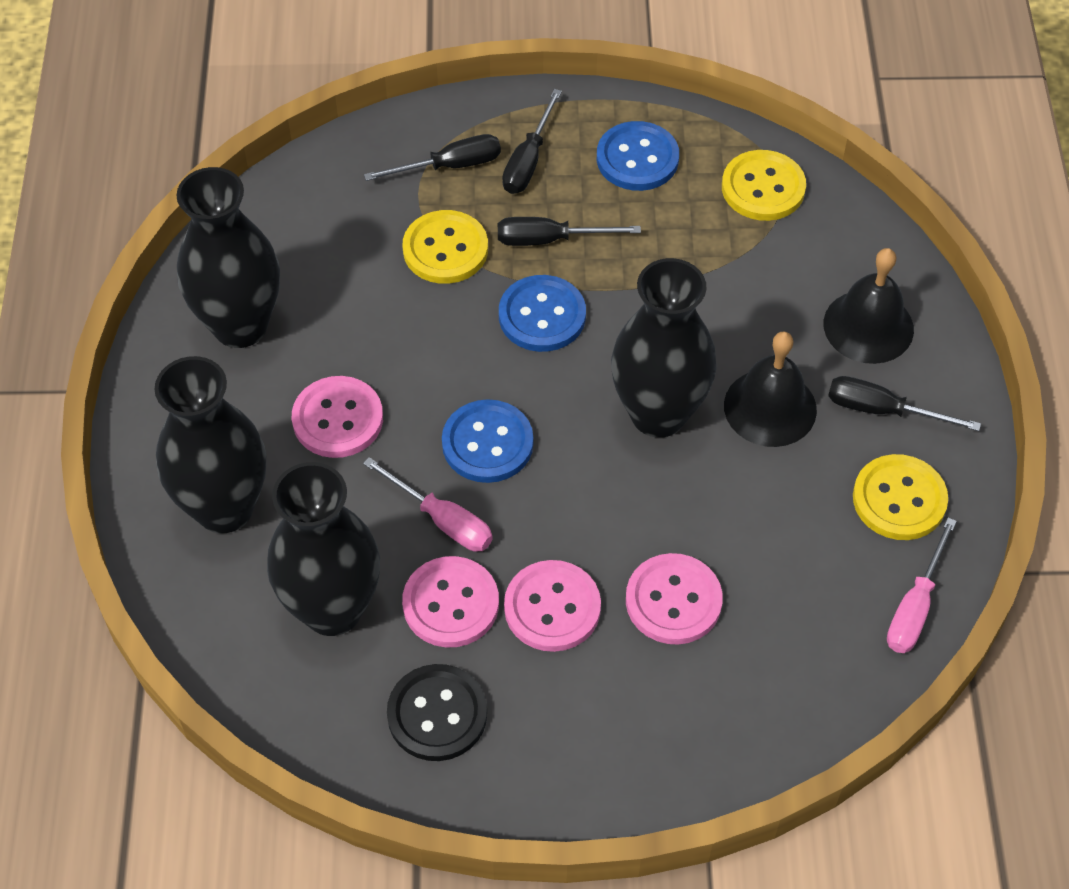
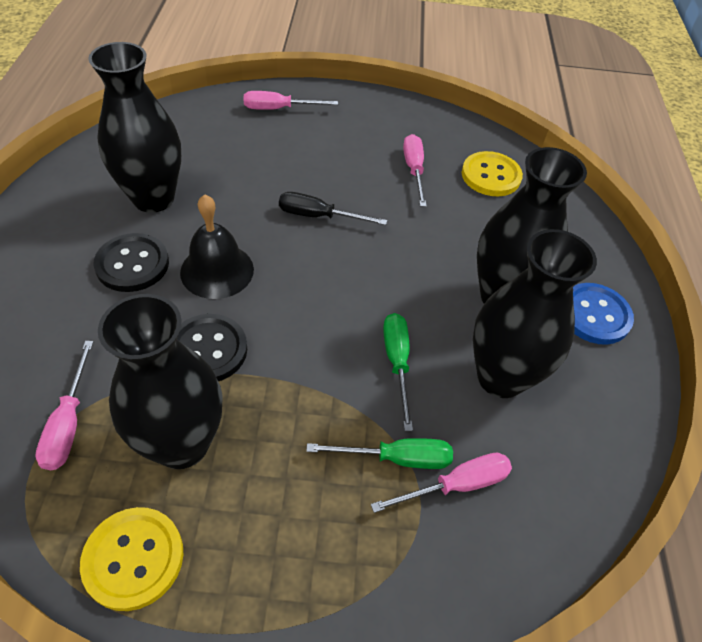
black bell: 2 -> 1
black button: 1 -> 2
black screwdriver: 4 -> 1
blue button: 3 -> 1
green screwdriver: 0 -> 2
pink button: 4 -> 0
pink screwdriver: 2 -> 4
yellow button: 3 -> 2

